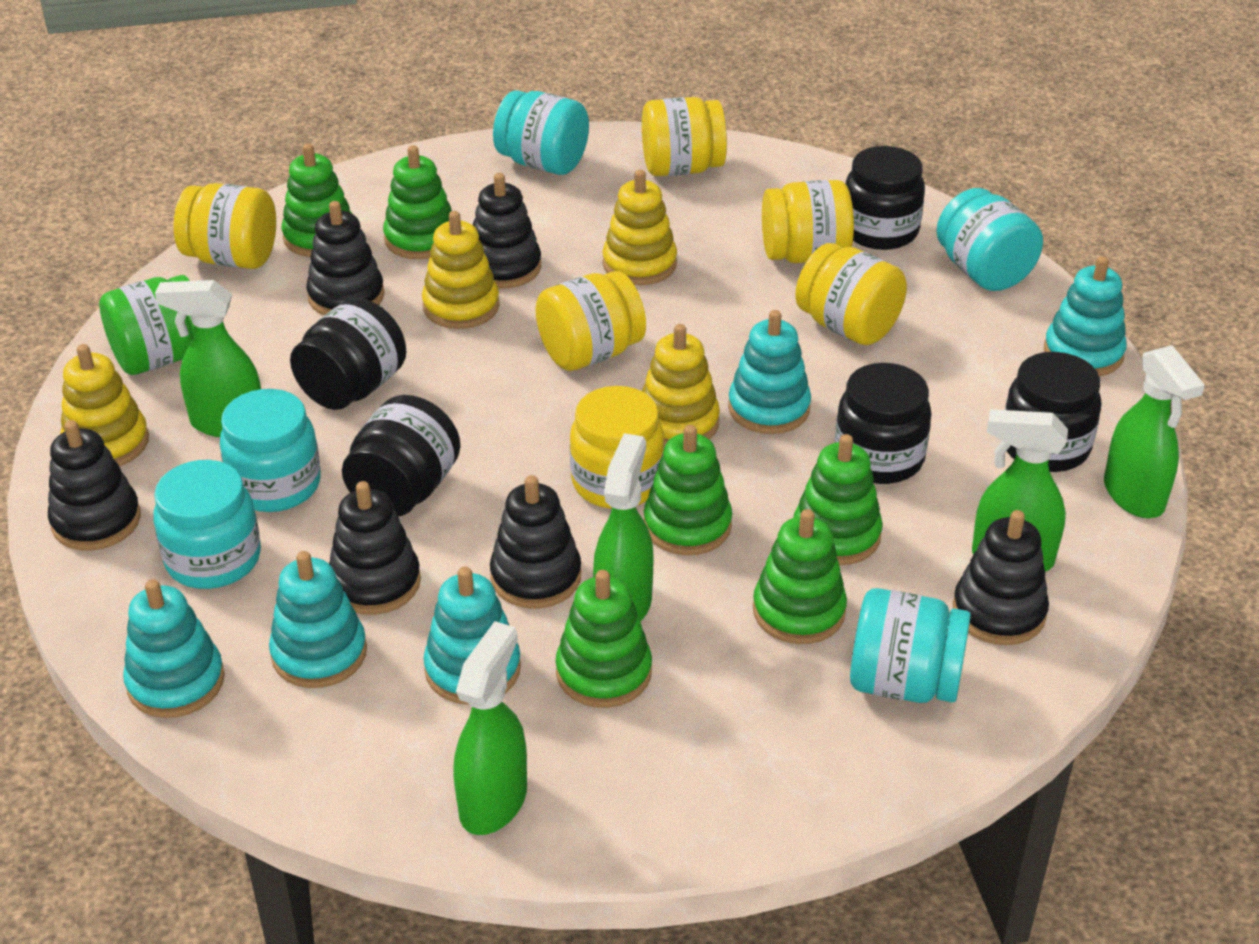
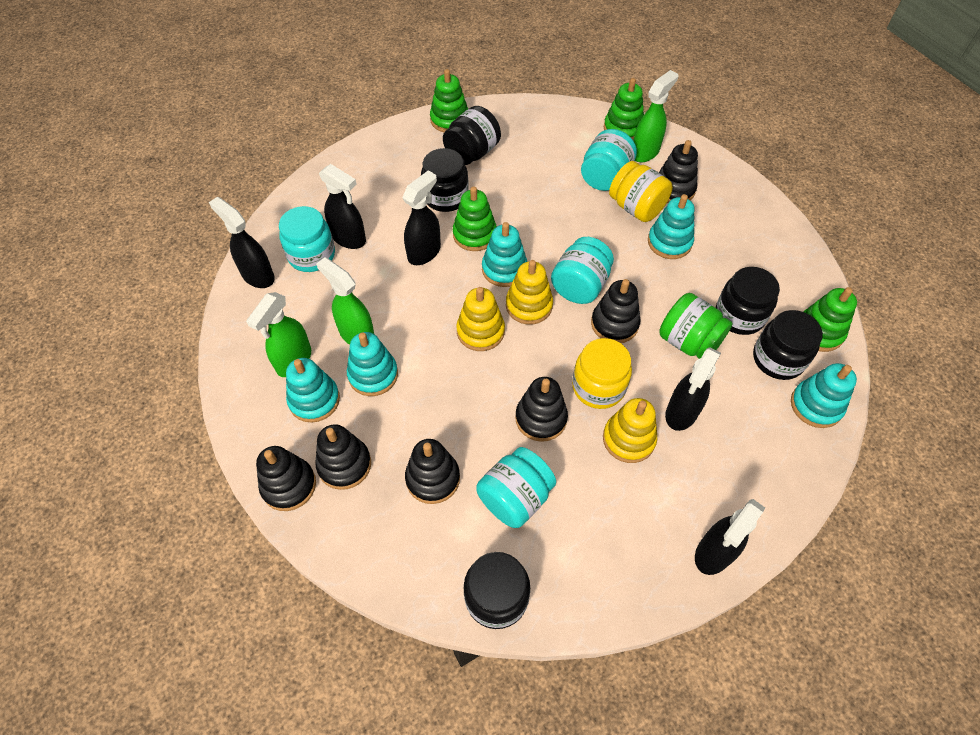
black spray bottle: 0 -> 5
green spray bottle: 5 -> 3
green stacking toy: 6 -> 4
turquoise jar: 5 -> 4
yellow jar: 6 -> 2
yellow stacking toy: 4 -> 3

